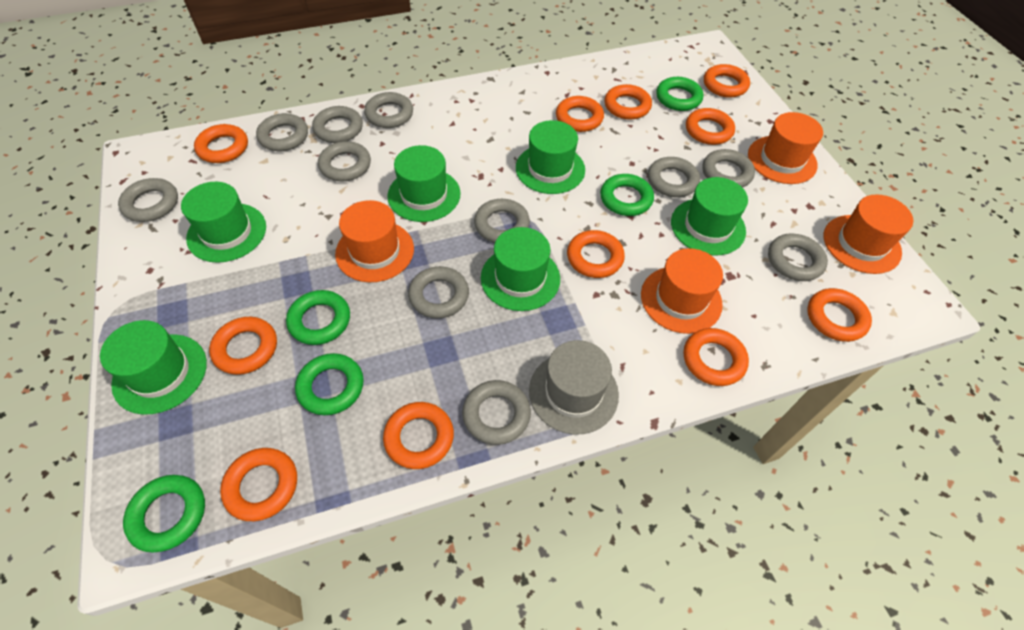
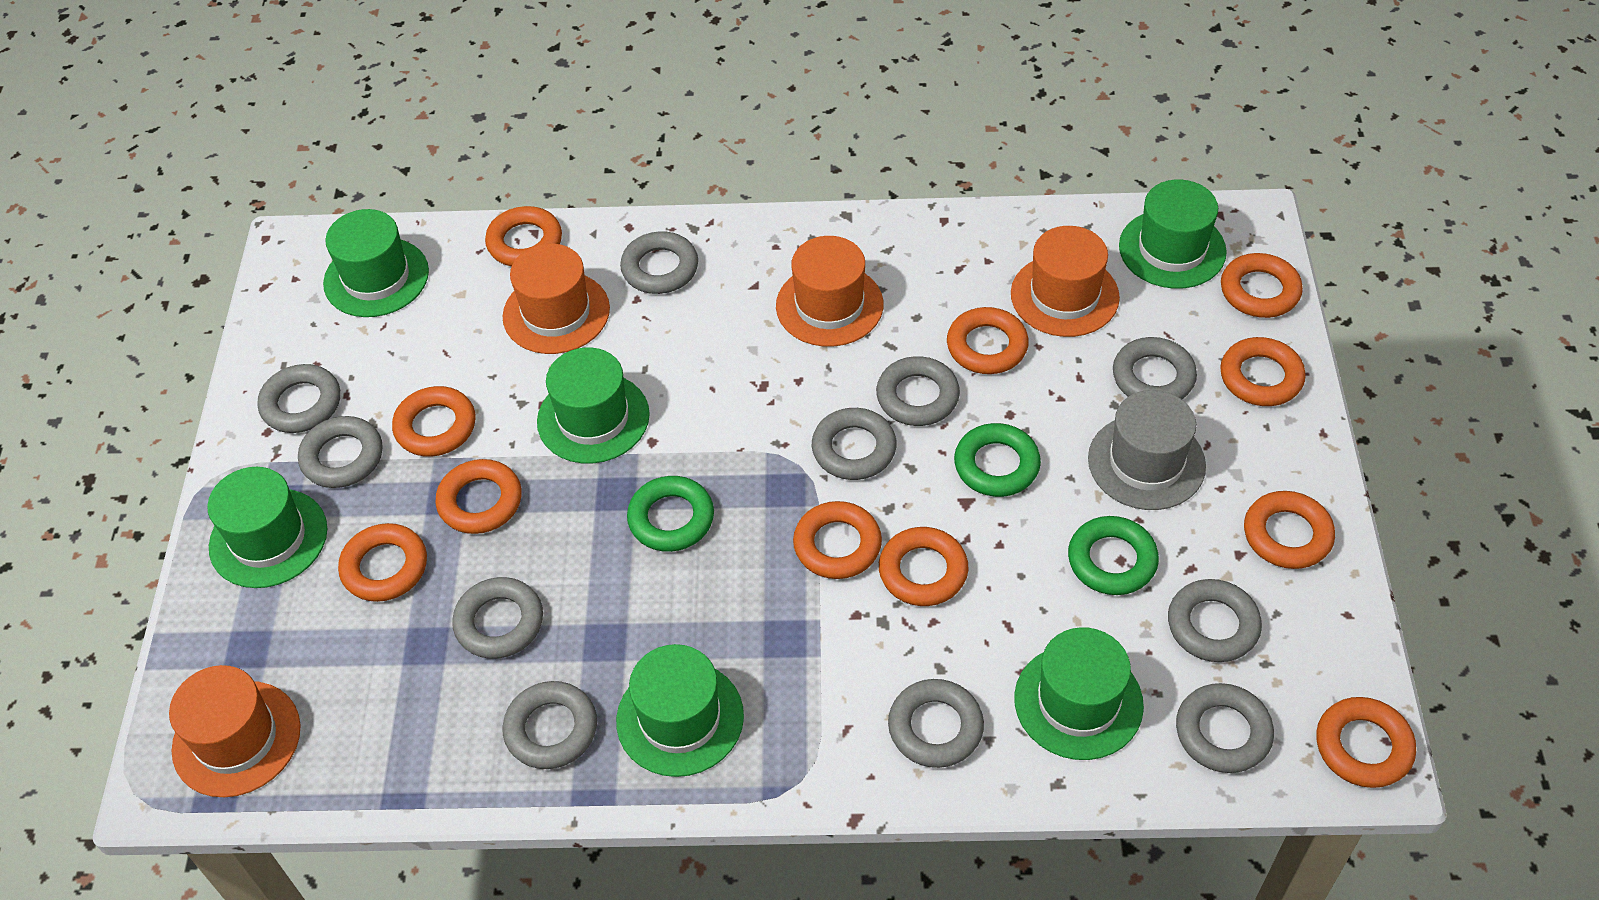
green ring: 5 -> 3

